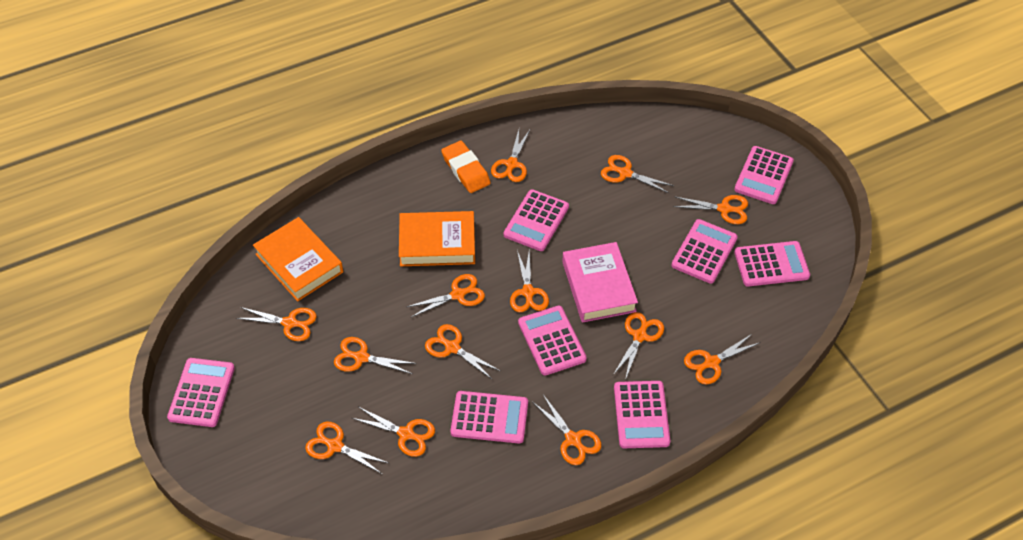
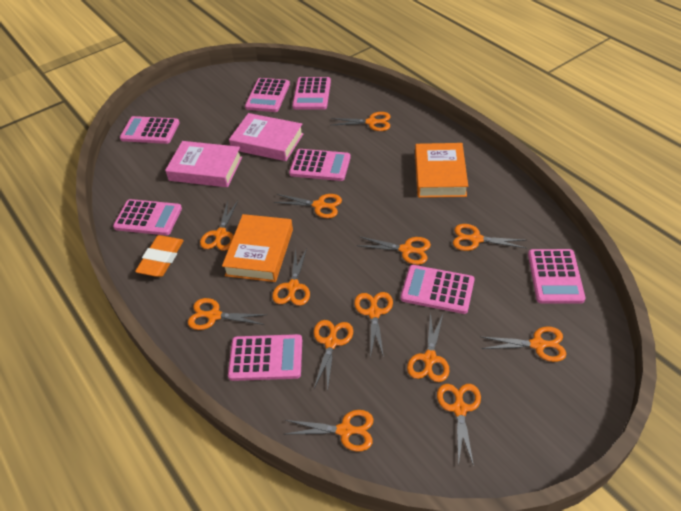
pink book: 1 -> 2

